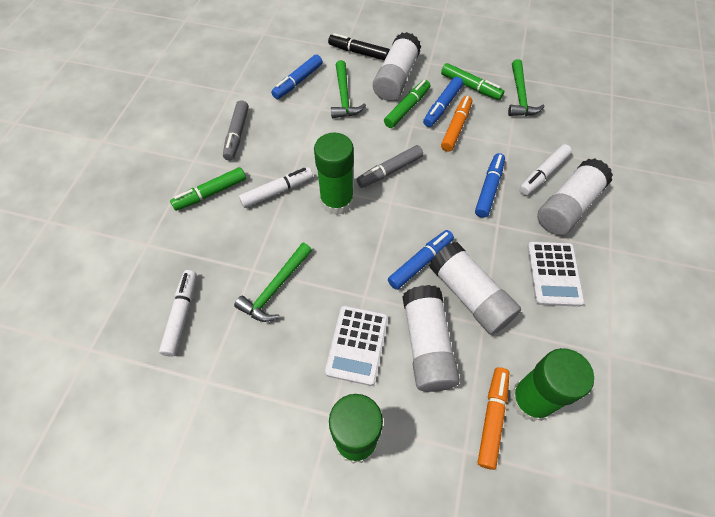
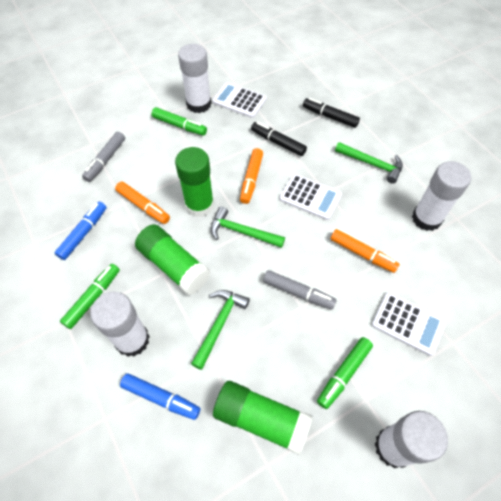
black marker: 1 -> 2
blue marker: 4 -> 2
orange marker: 2 -> 3
white calculator: 2 -> 3
white marker: 3 -> 0

